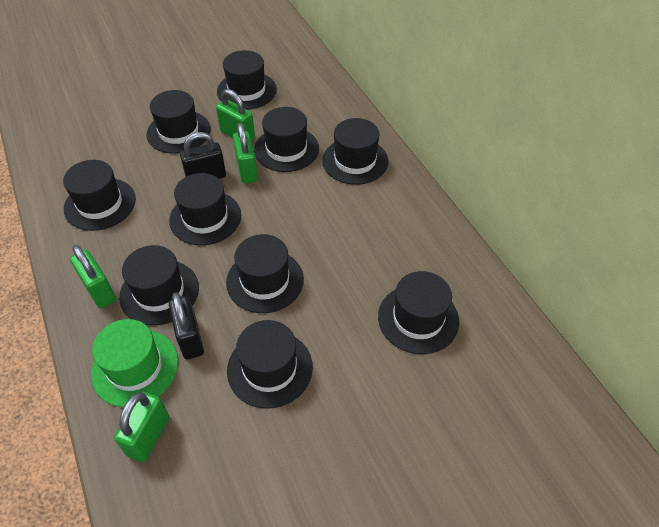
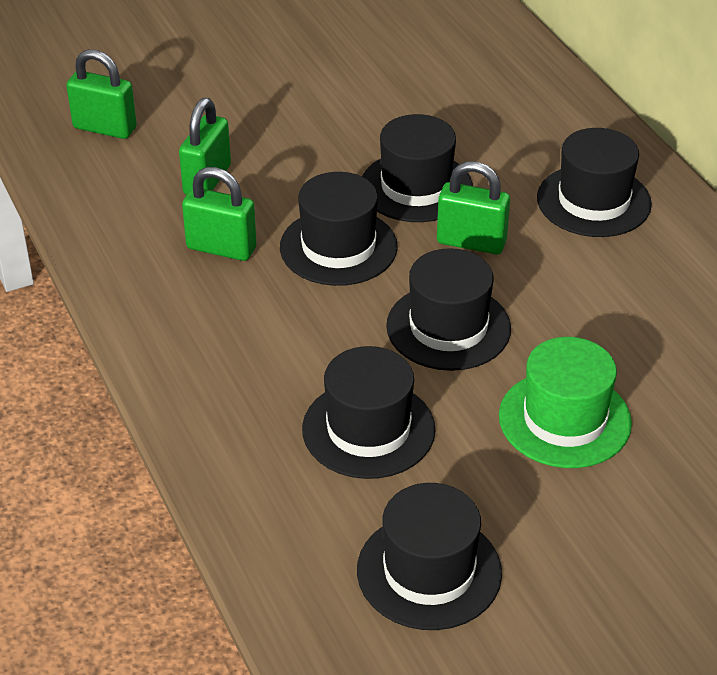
black hat: 10 -> 6
black padlock: 2 -> 0

